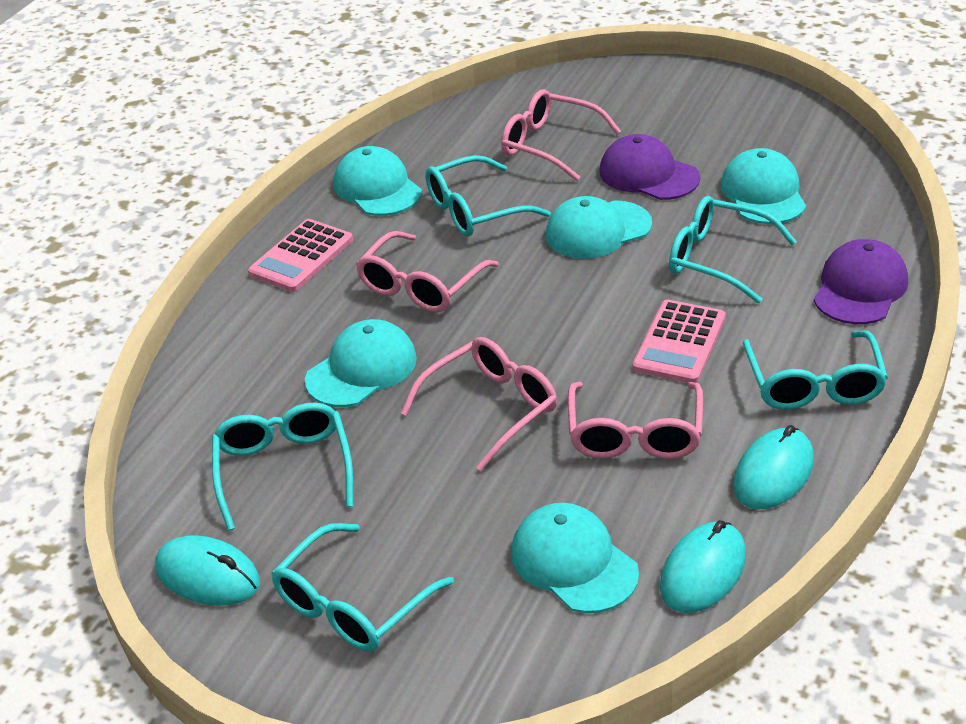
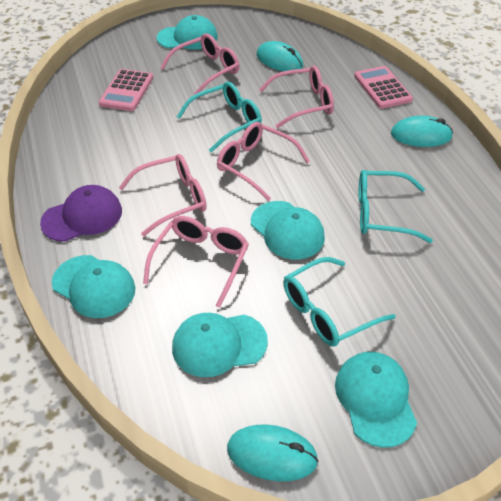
pink glasses: 4 -> 5
purple cap: 2 -> 1
turquoise glasses: 5 -> 3

